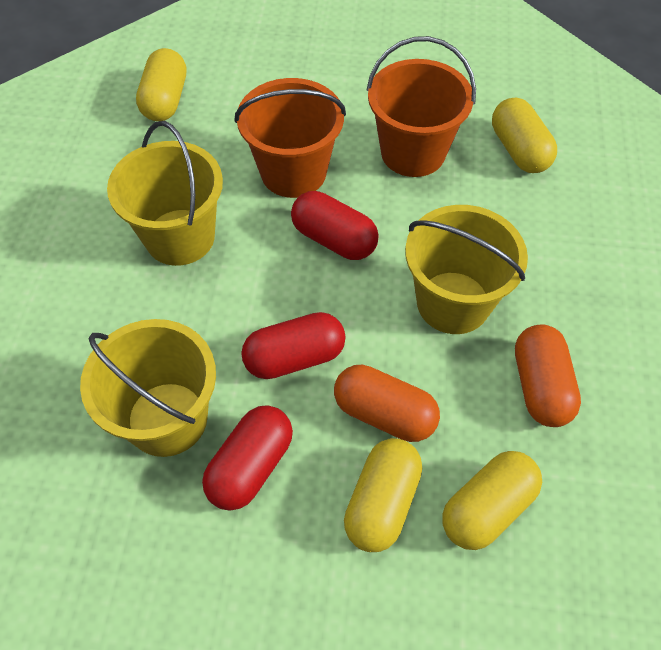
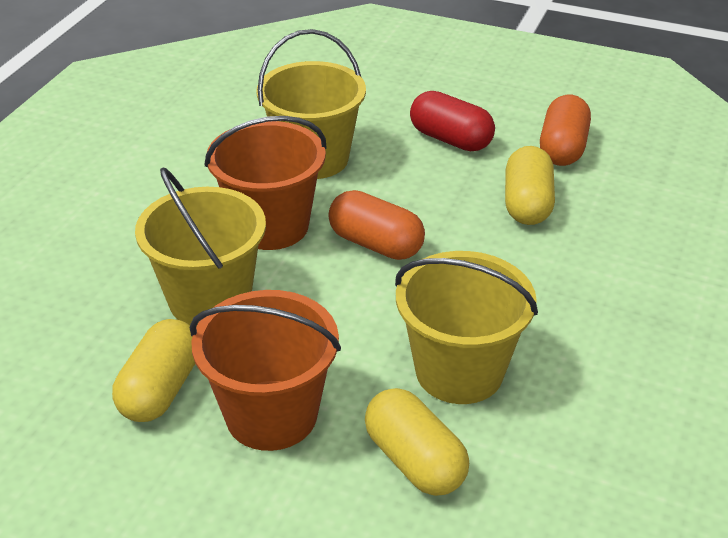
red capsule: 3 -> 1
yellow capsule: 4 -> 3

